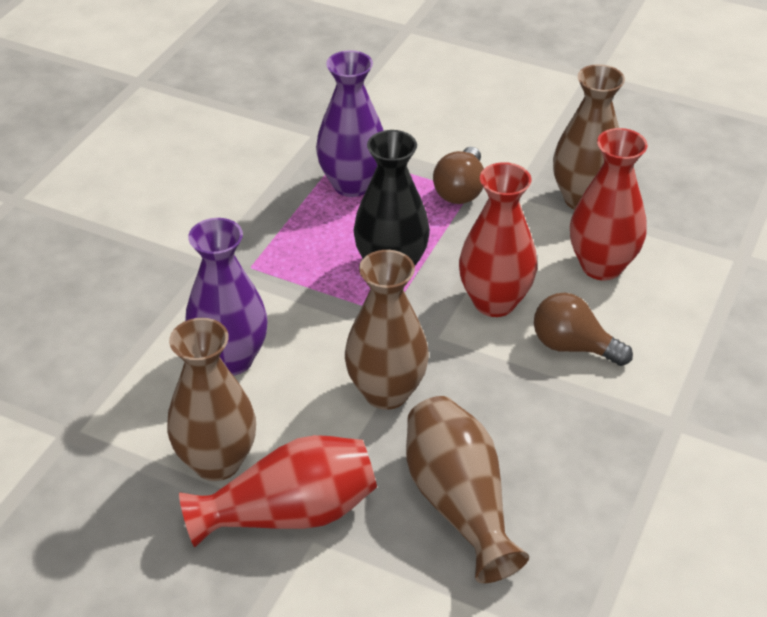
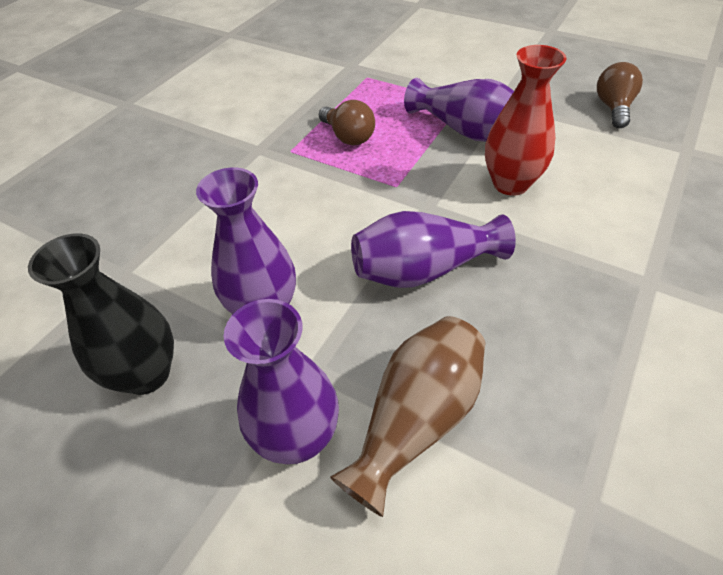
brown vase: 4 -> 1
purple vase: 2 -> 4
red vase: 3 -> 1

